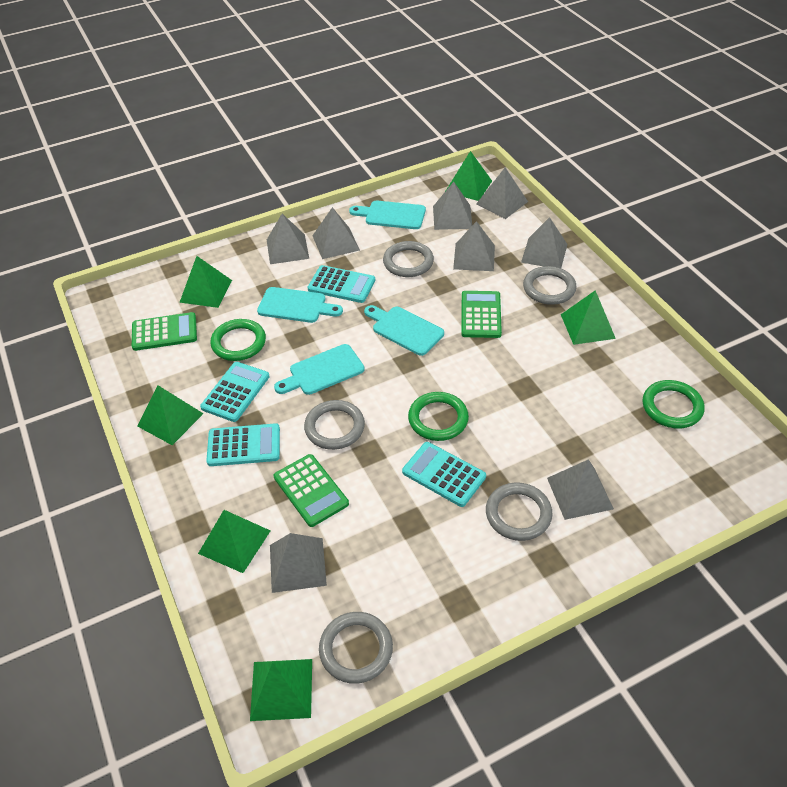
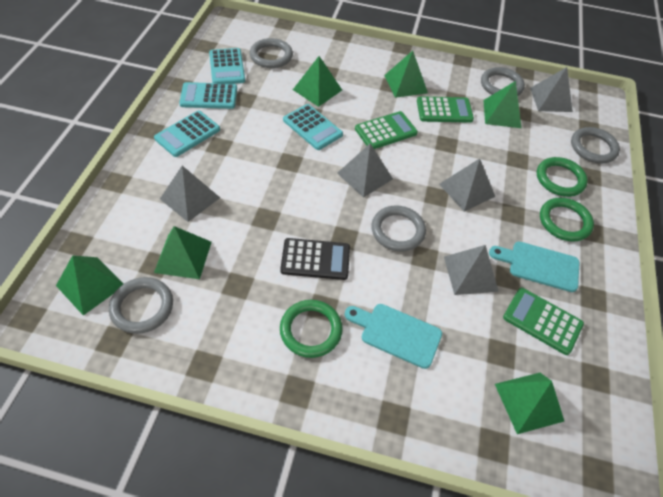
black calculator: 0 -> 1
grey pyramid: 8 -> 5
turquoise cutting board: 4 -> 2

